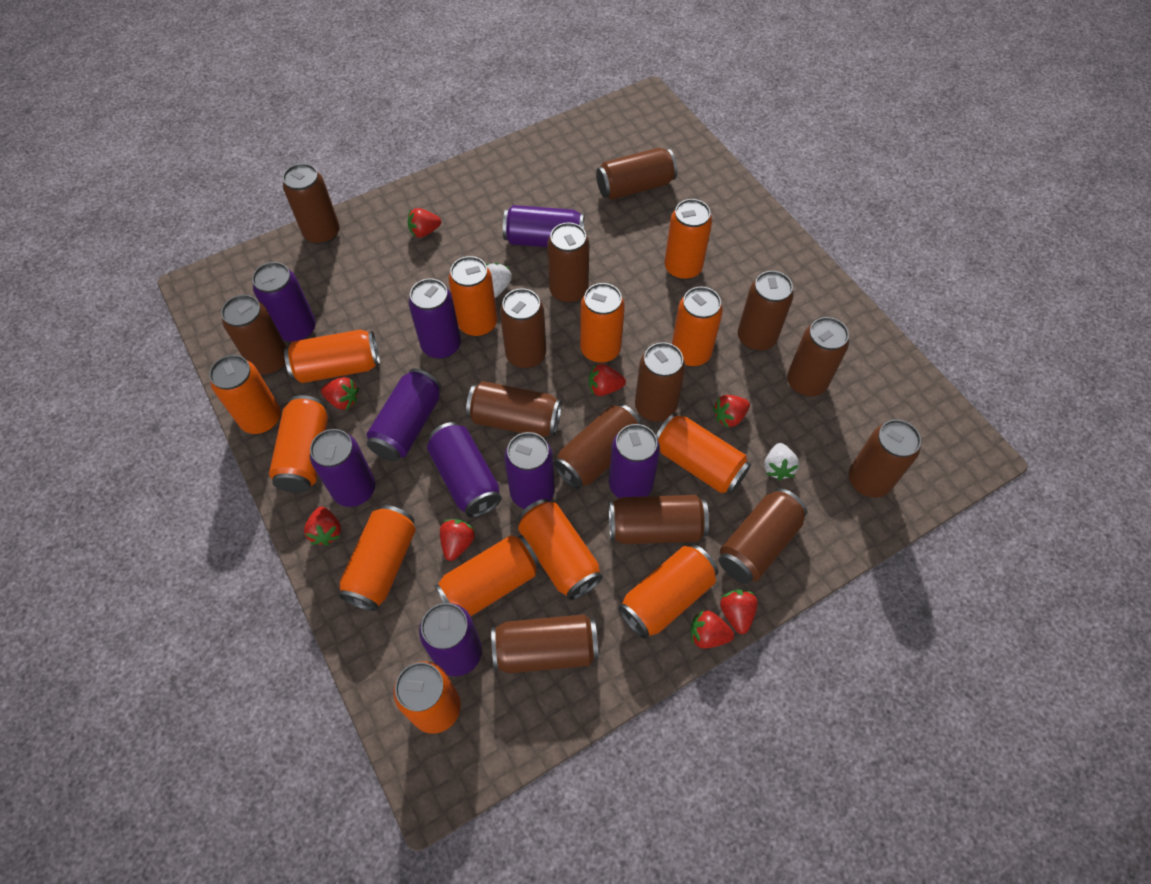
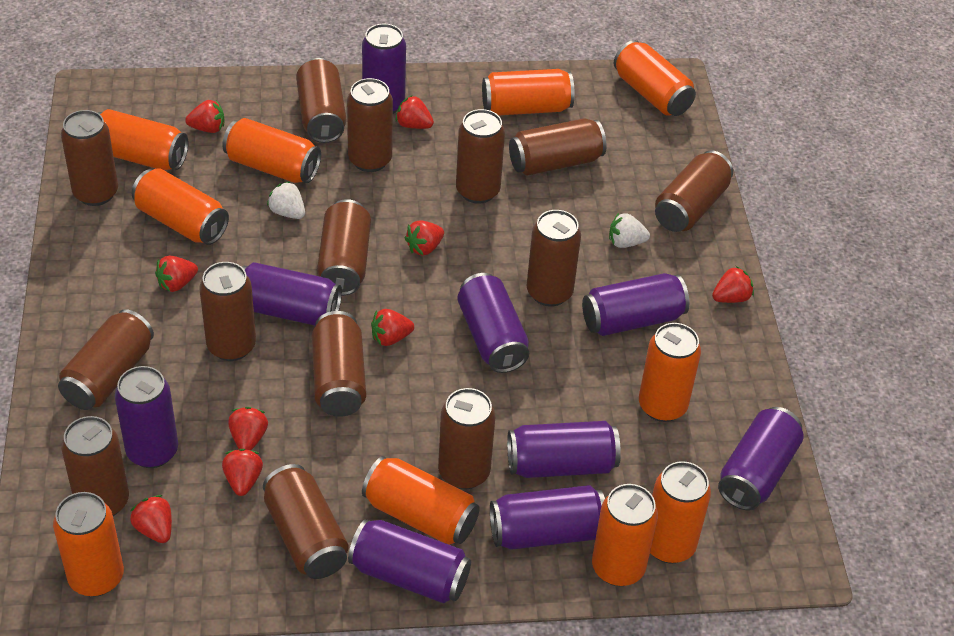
orange can: 13 -> 10
red strawberry: 8 -> 9

